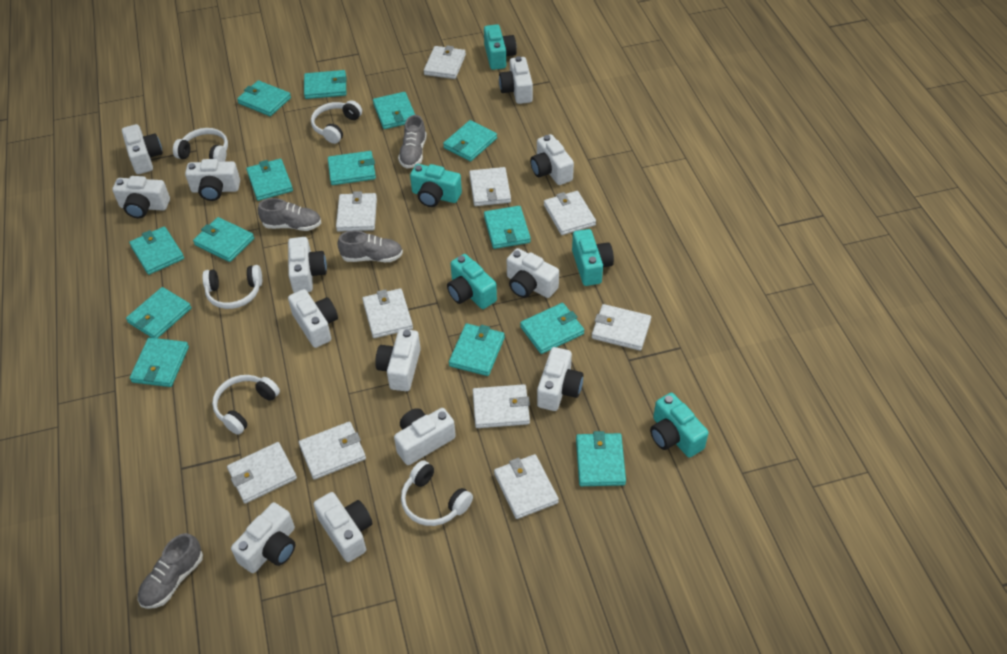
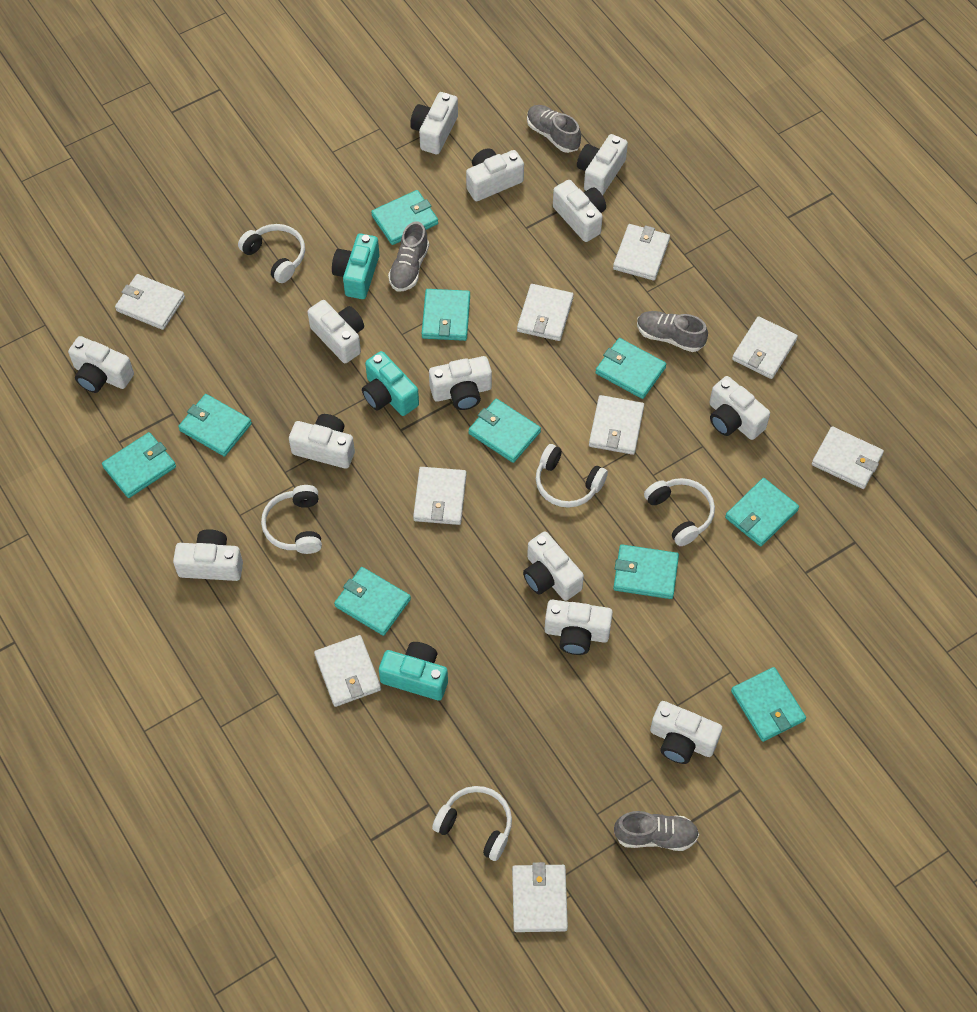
turquoise camera: 5 -> 3
turquoise wallet: 14 -> 10
white wallet: 10 -> 9

